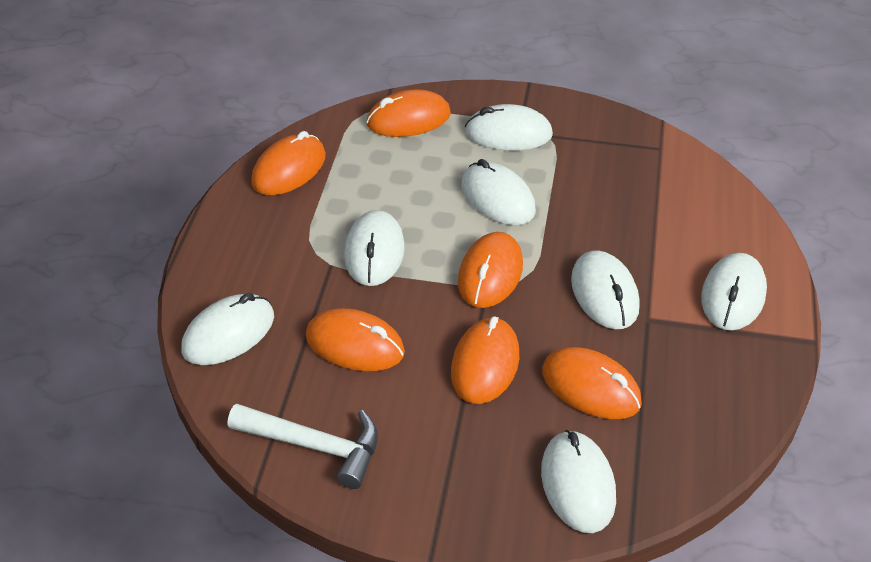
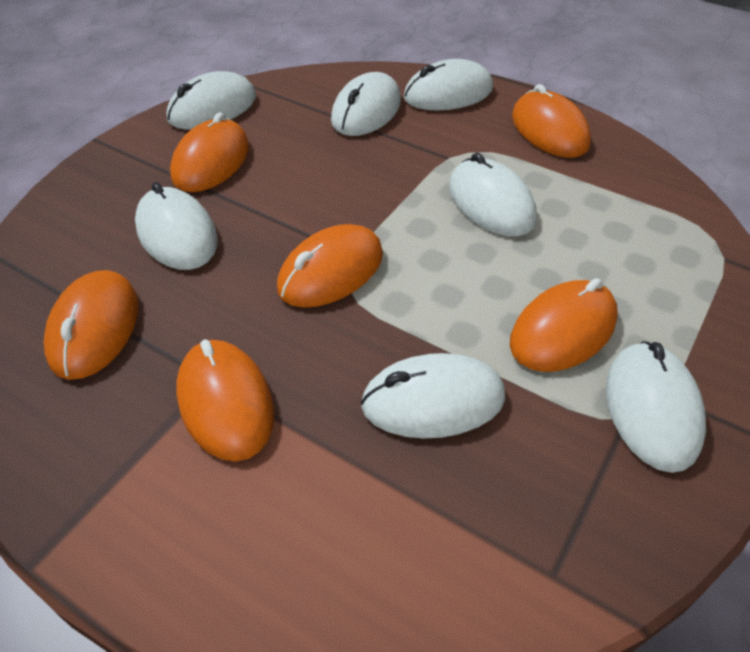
white hammer: 1 -> 0

